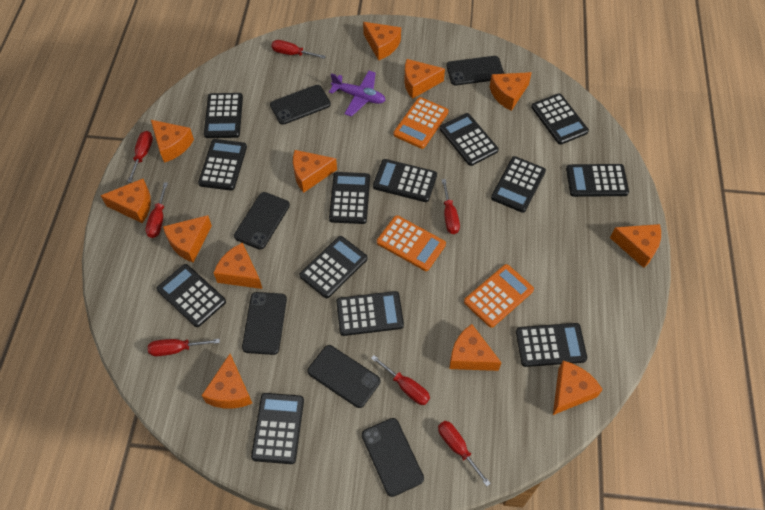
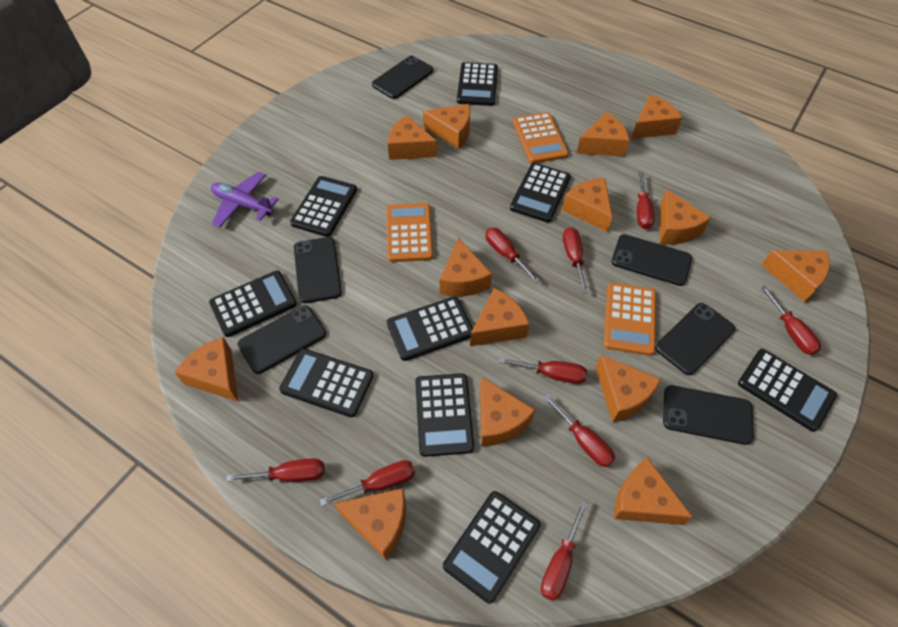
black calculator: 13 -> 9
orange cheese: 12 -> 14
red screwdriver: 7 -> 9

